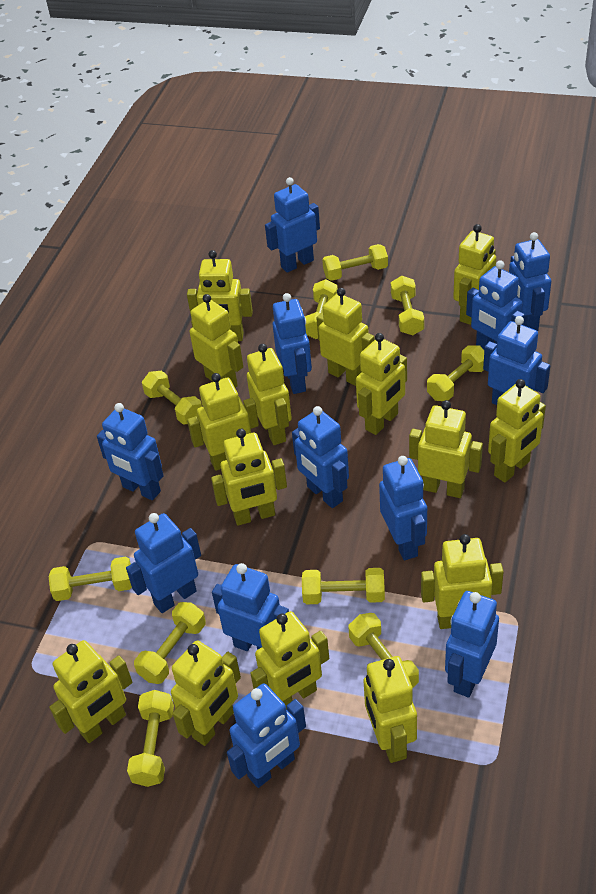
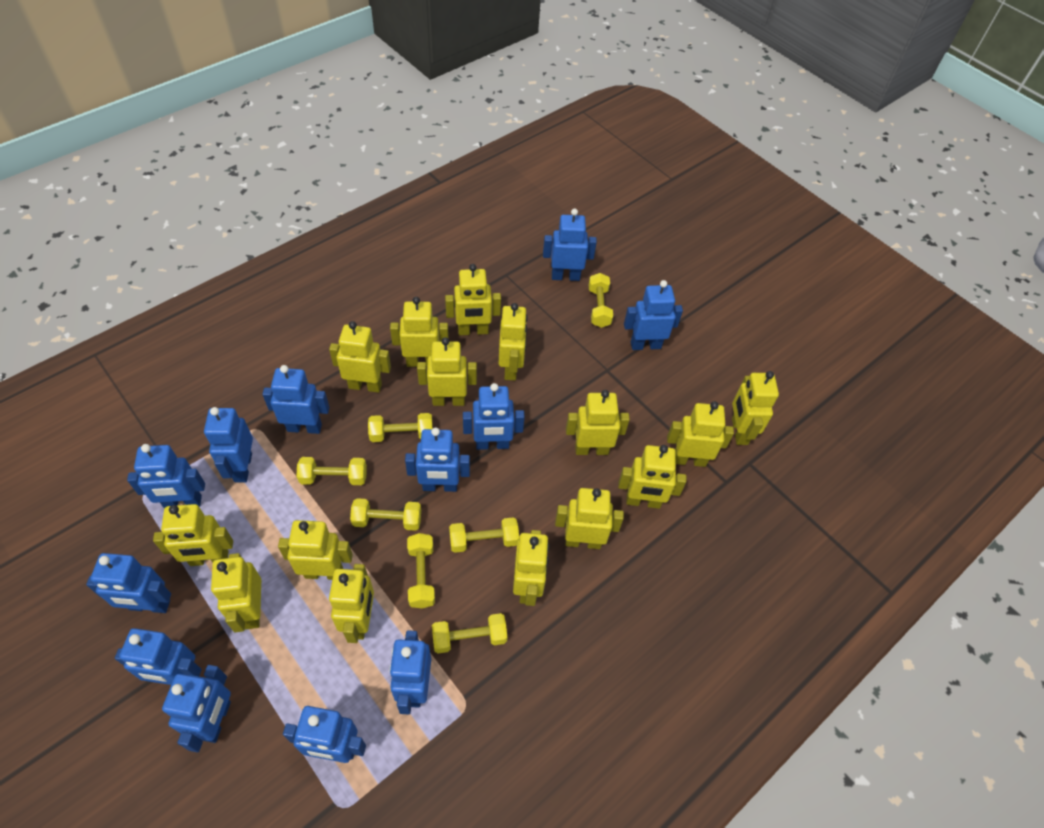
yellow dumbbell: 10 -> 7

